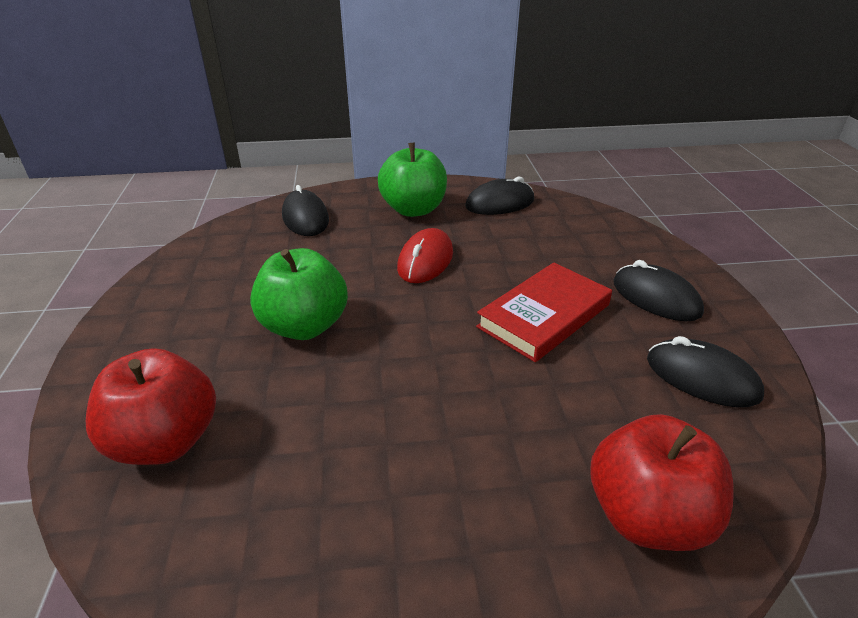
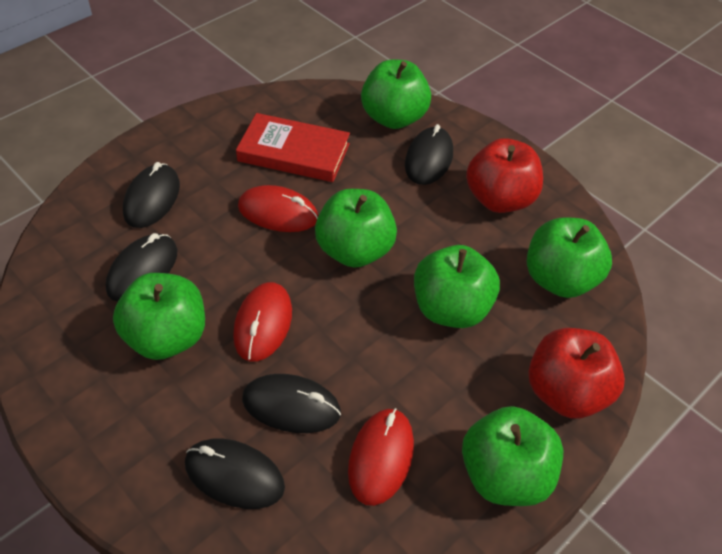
black mouse: 4 -> 5
green apple: 2 -> 6
red mouse: 1 -> 3

